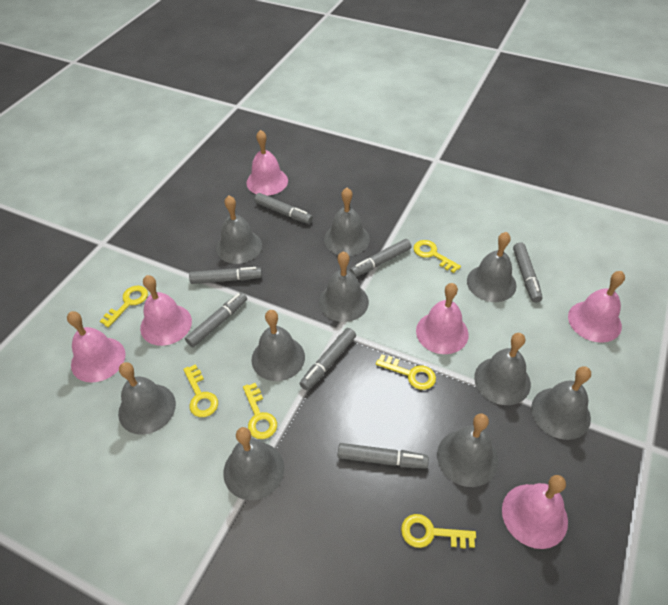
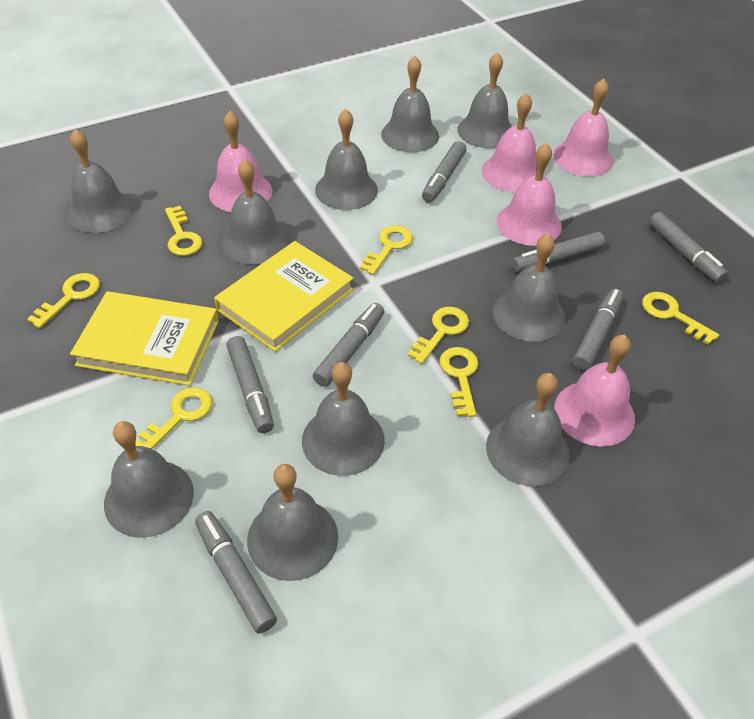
pink bell: 6 -> 5
yellow book: 0 -> 2
yellow key: 6 -> 7

